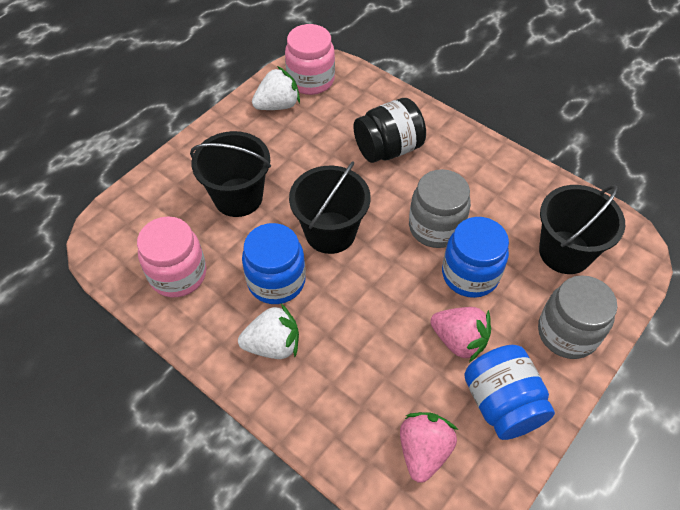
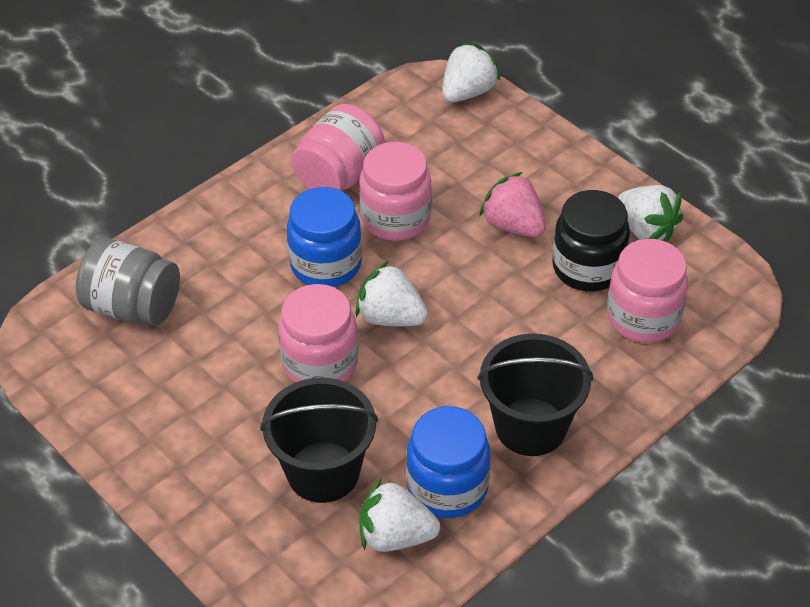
black bucket: 3 -> 2
blue jar: 3 -> 2
grey jar: 2 -> 1
pink jar: 2 -> 4
pink strawberry: 2 -> 1
white strawberry: 2 -> 4

